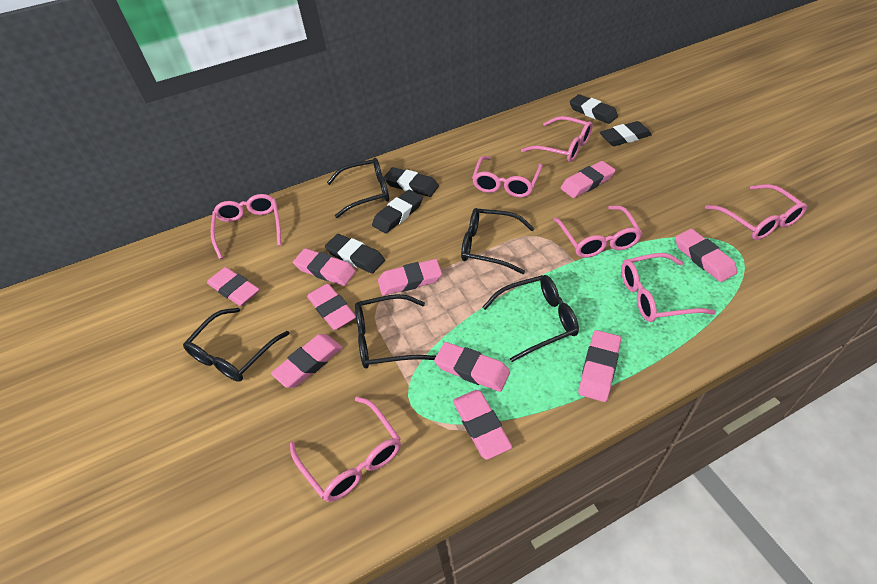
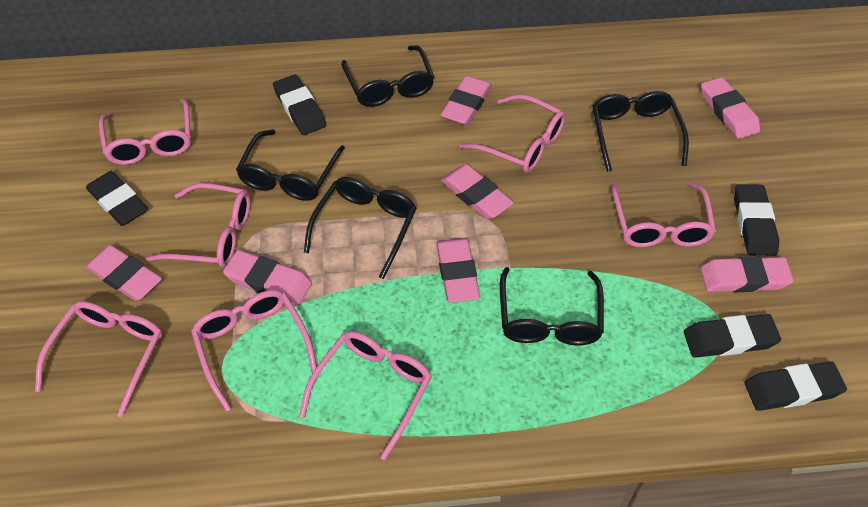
pink eraser: 10 -> 7

